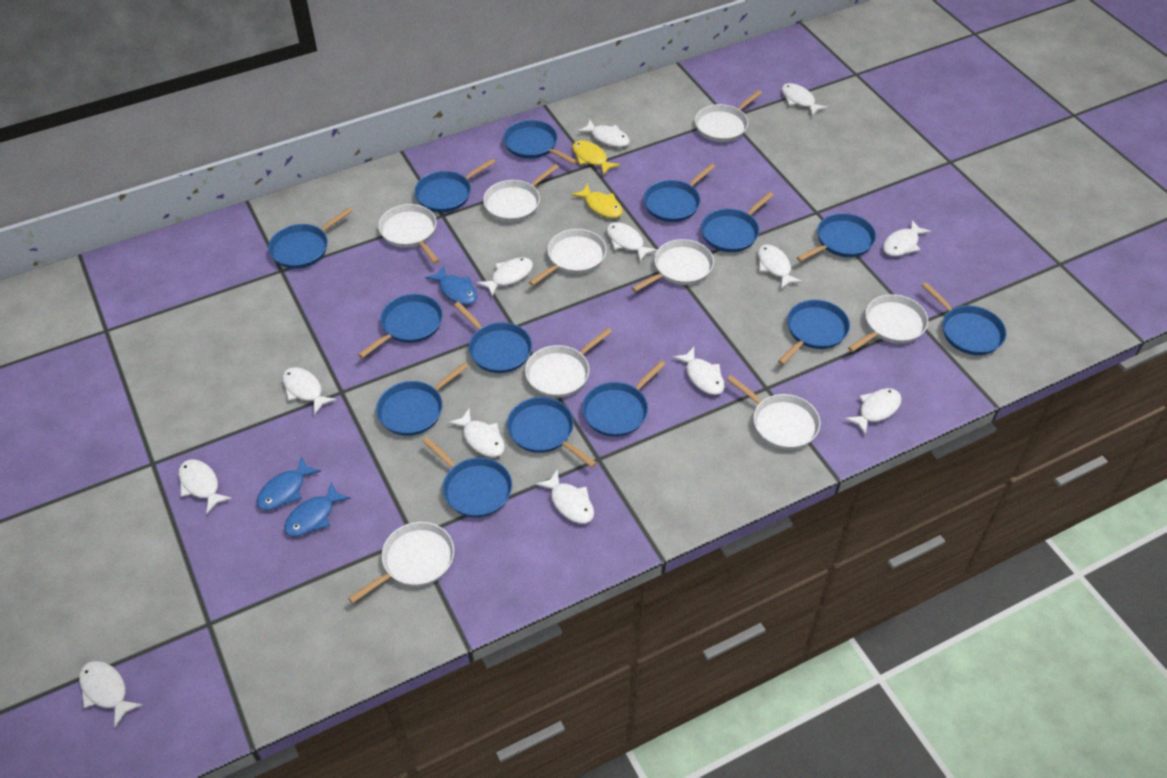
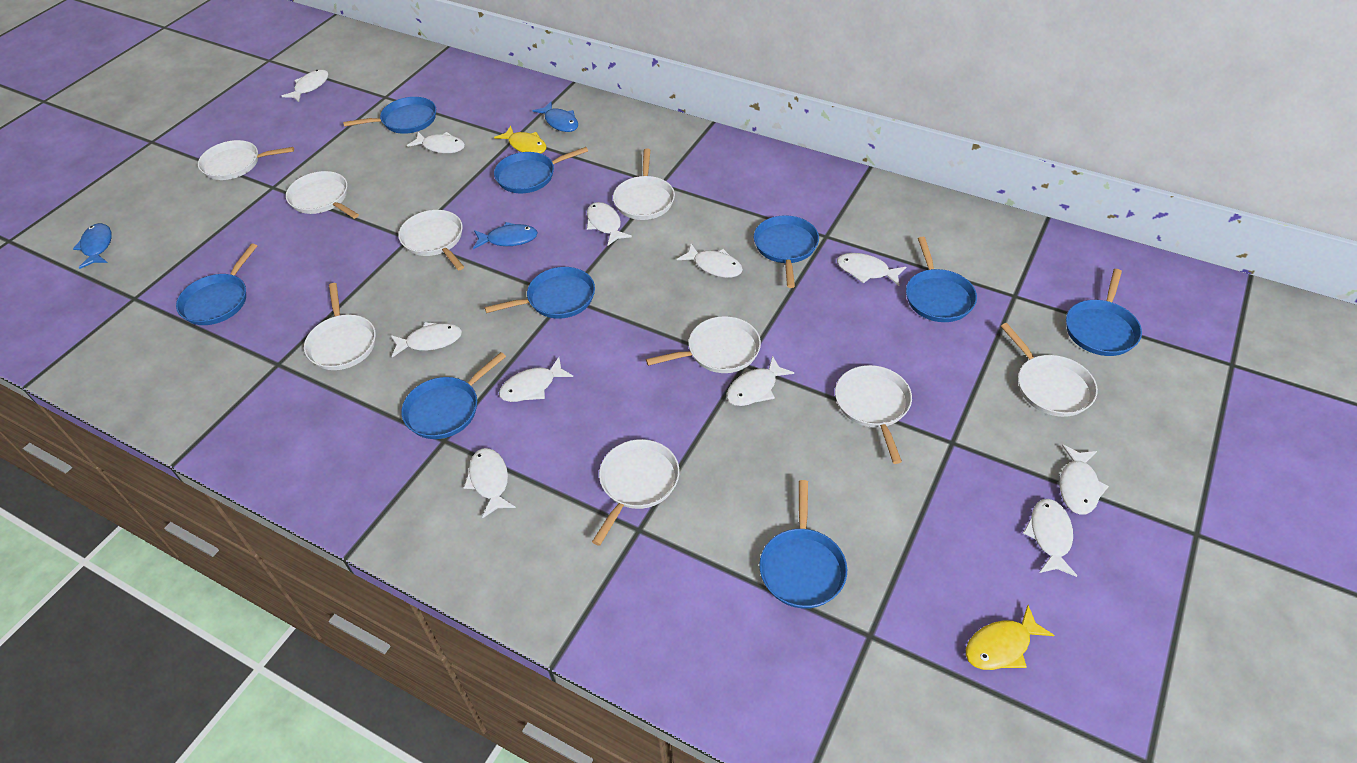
blue pan: 14 -> 9
white fish: 13 -> 11

